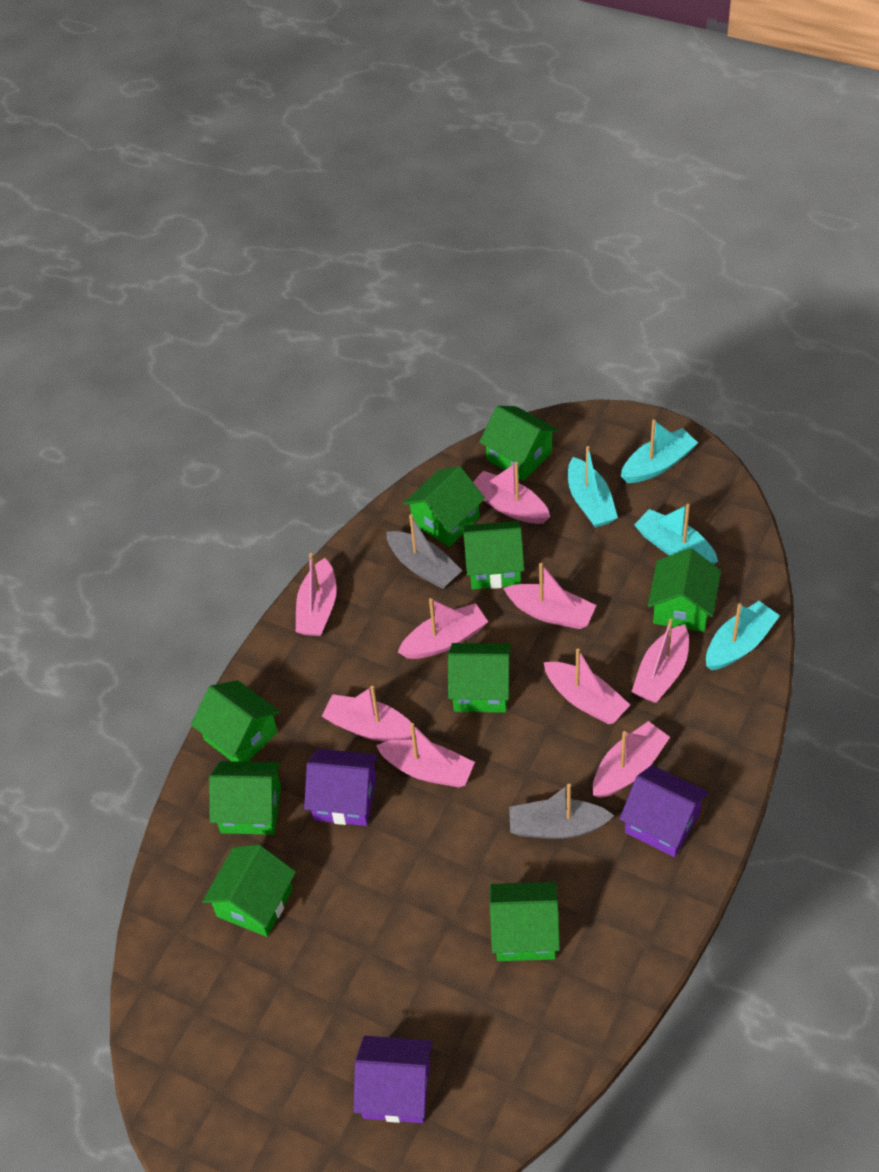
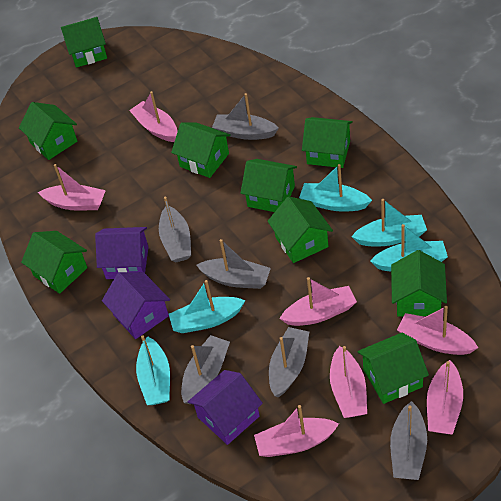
grey boat: 2 -> 6
pink boat: 9 -> 7
turquoise boat: 4 -> 5

